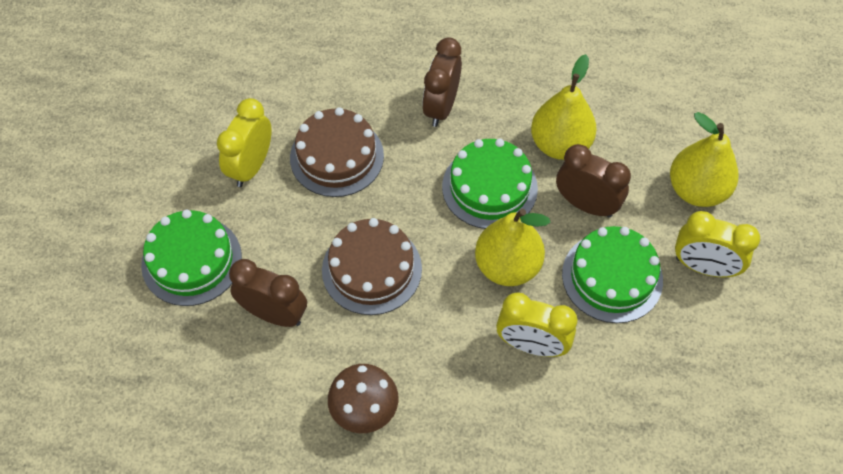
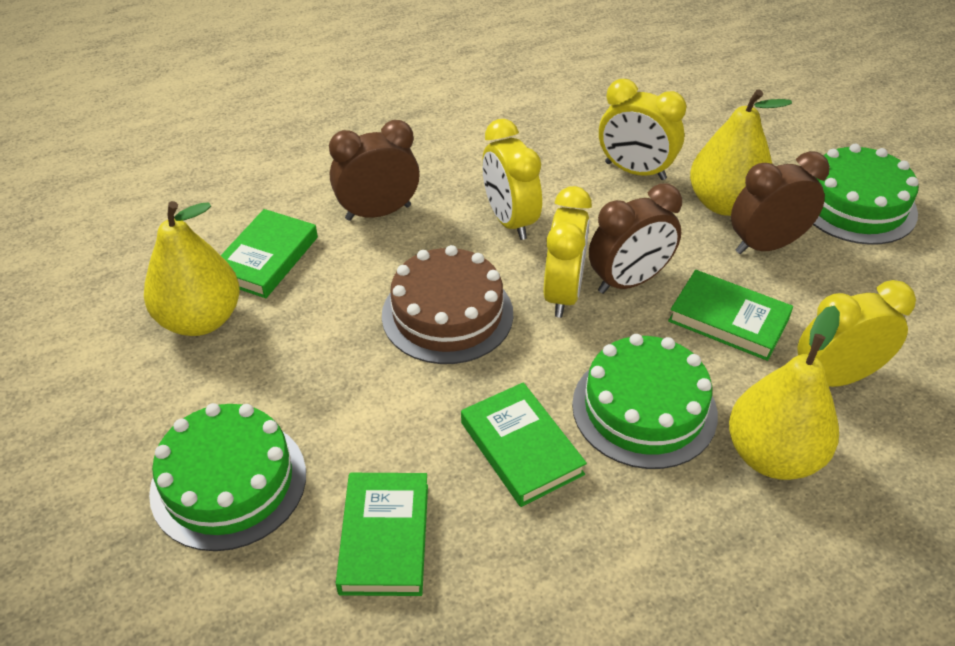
brown cake: 2 -> 1
brown mushroom: 1 -> 0
green book: 0 -> 4
yellow clock: 3 -> 4

